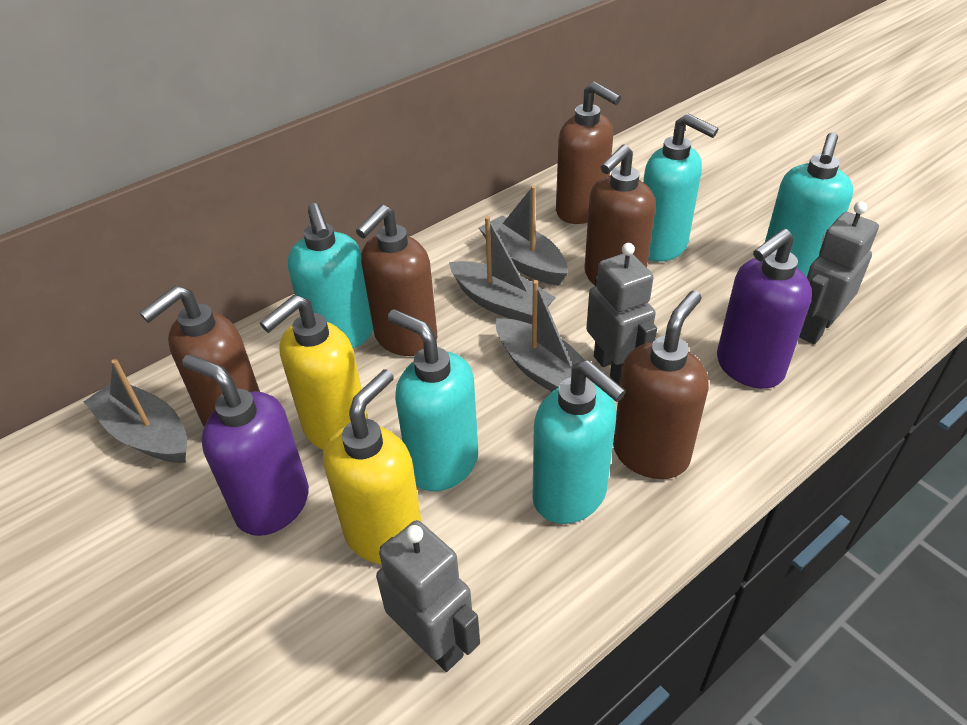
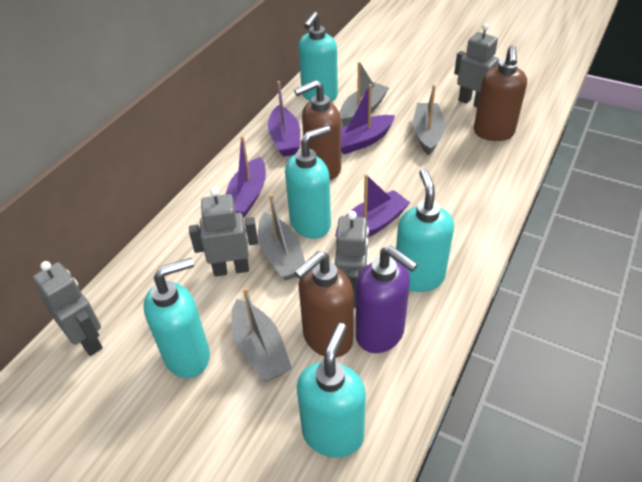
brown soap dispenser: 5 -> 3
grey robot: 3 -> 4
purple boat: 0 -> 4
purple soap dispenser: 2 -> 1
yellow soap dispenser: 2 -> 0

